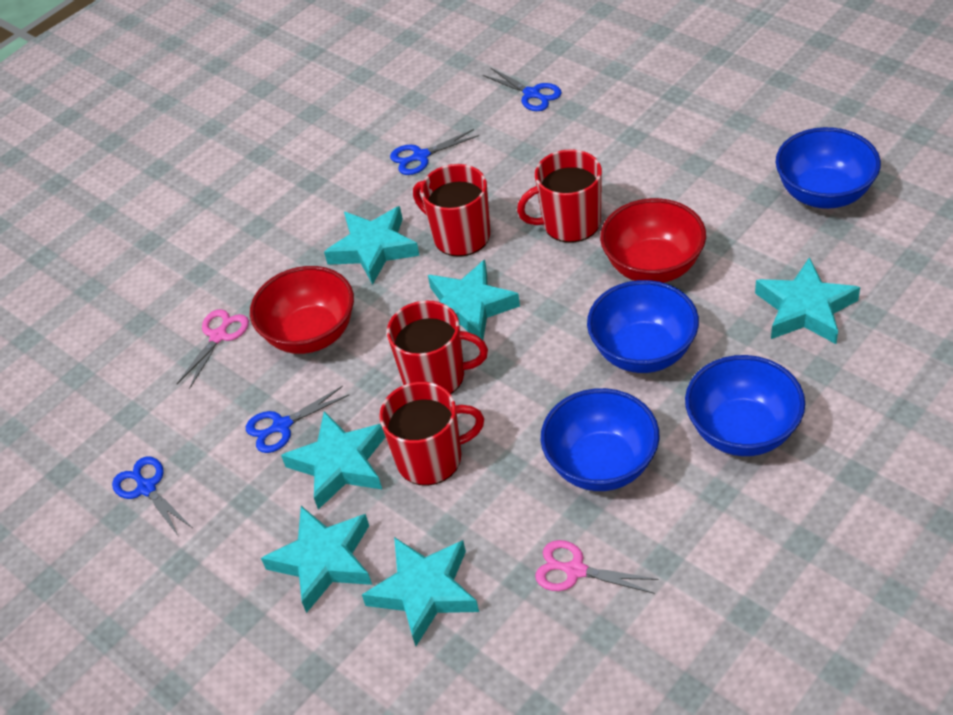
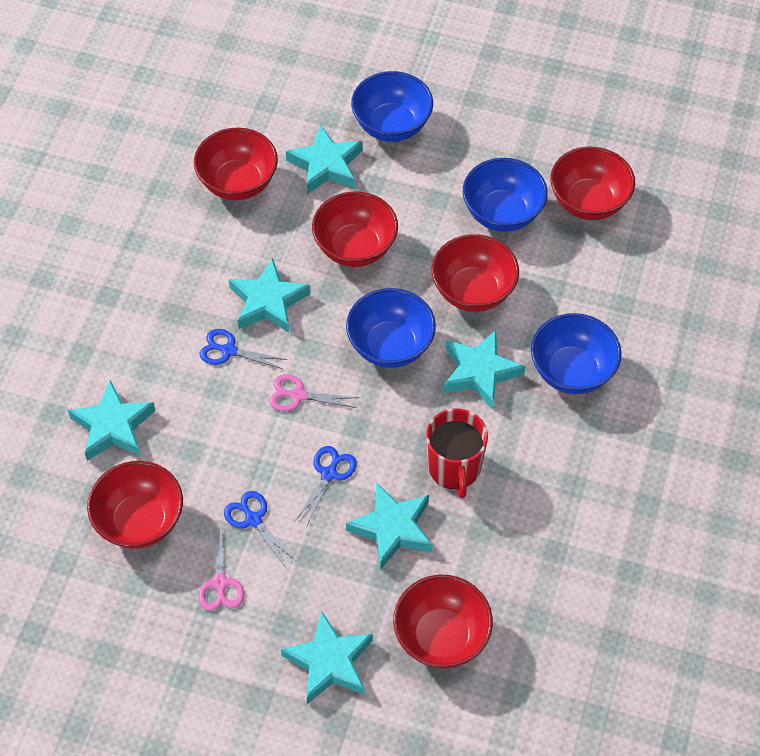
blue scissors: 4 -> 3
red bowl: 2 -> 6
red mug: 4 -> 1

